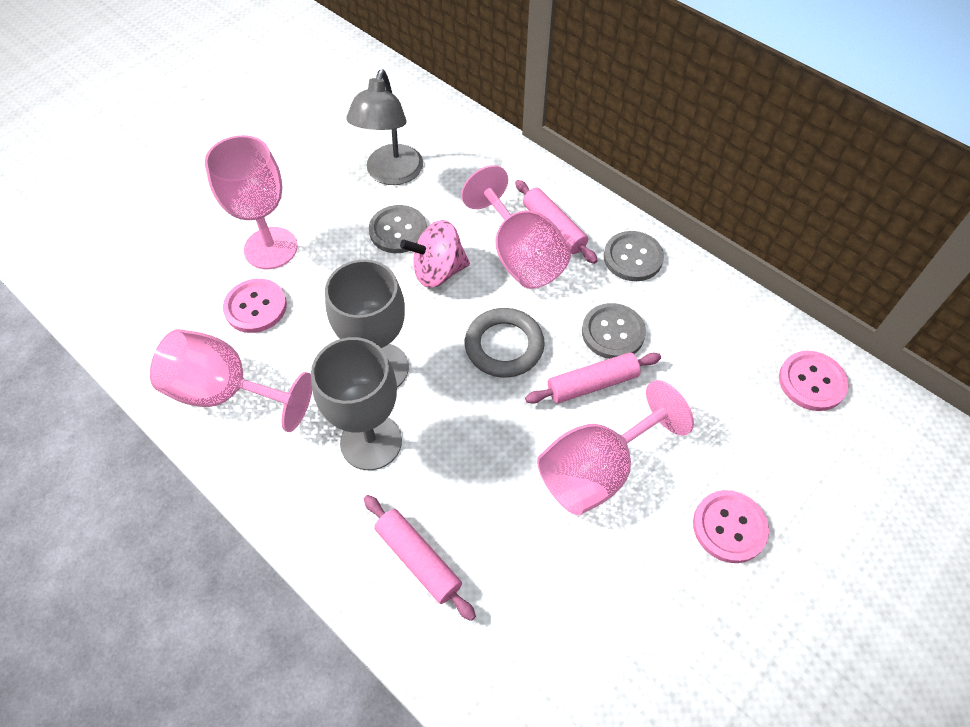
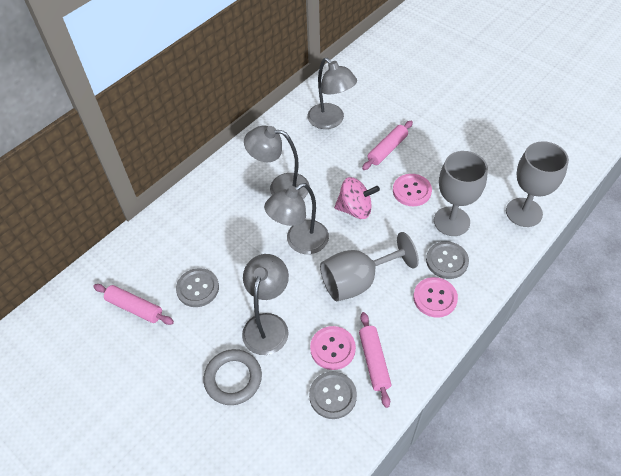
grey goblet: 2 -> 3
grey lamp: 1 -> 4
pink goblet: 4 -> 0

